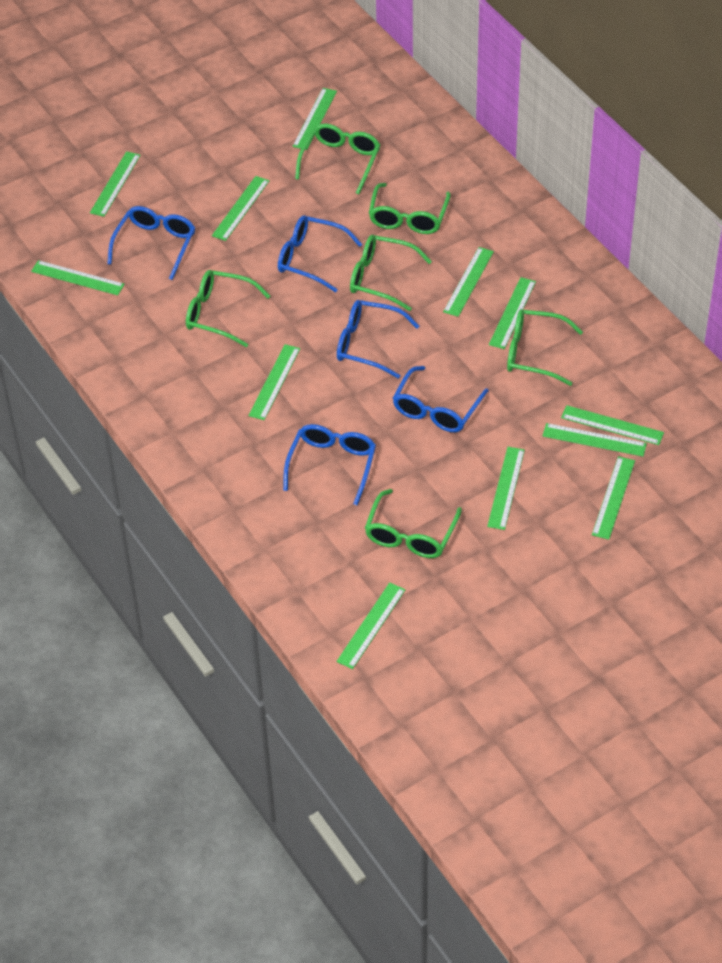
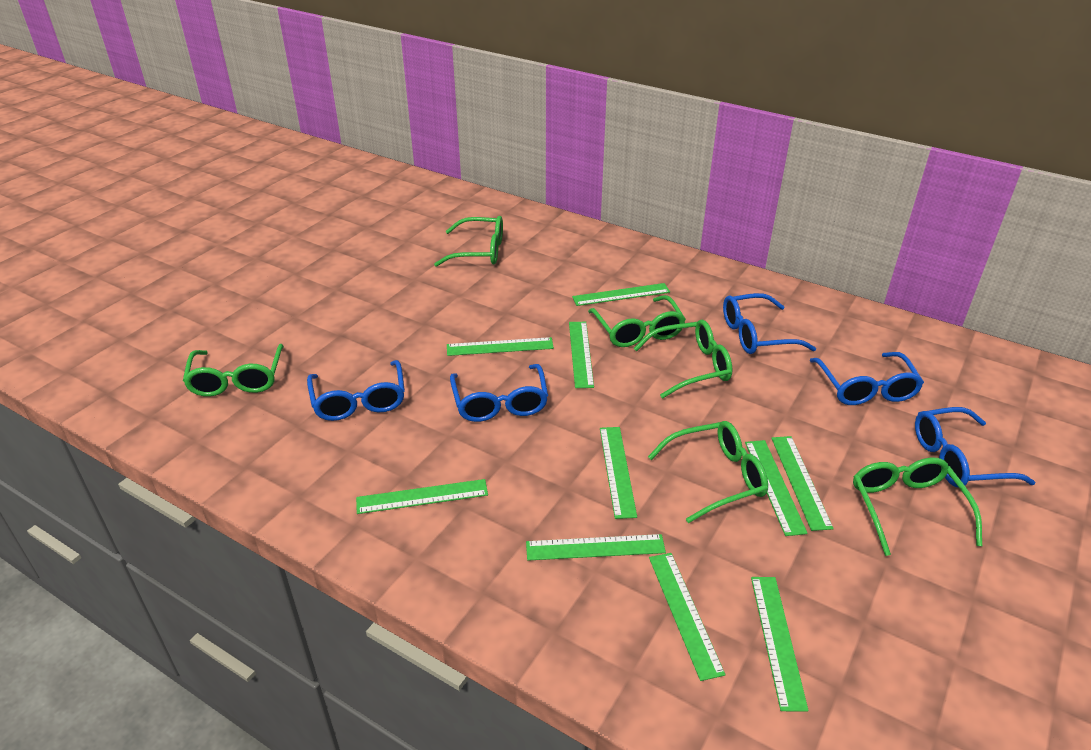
green ruler: 12 -> 10

